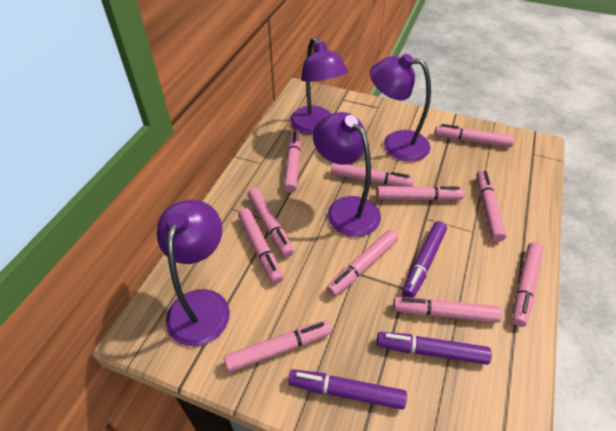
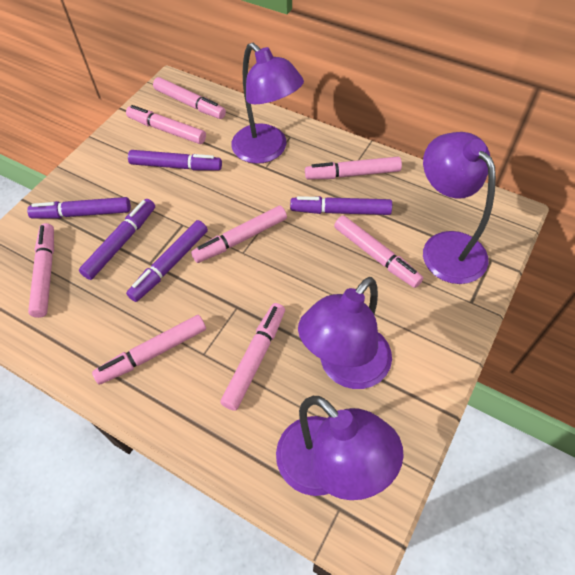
pink marker: 11 -> 8
purple marker: 3 -> 5

